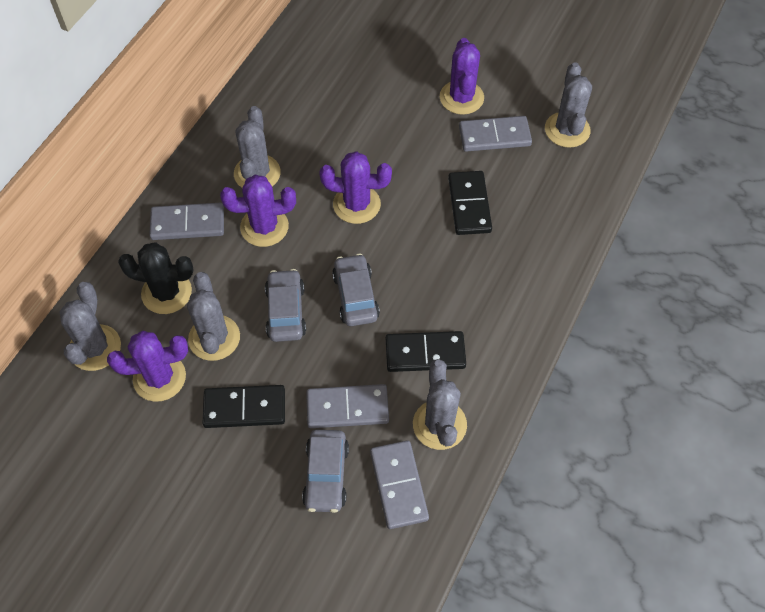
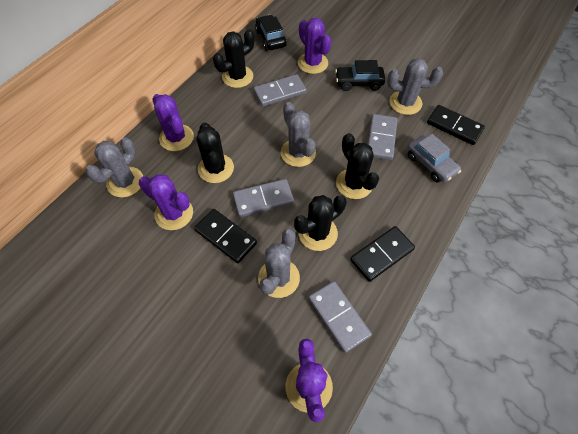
black cactus: 1 -> 4
black car: 0 -> 2
grey cactus: 5 -> 4
grey car: 3 -> 1

